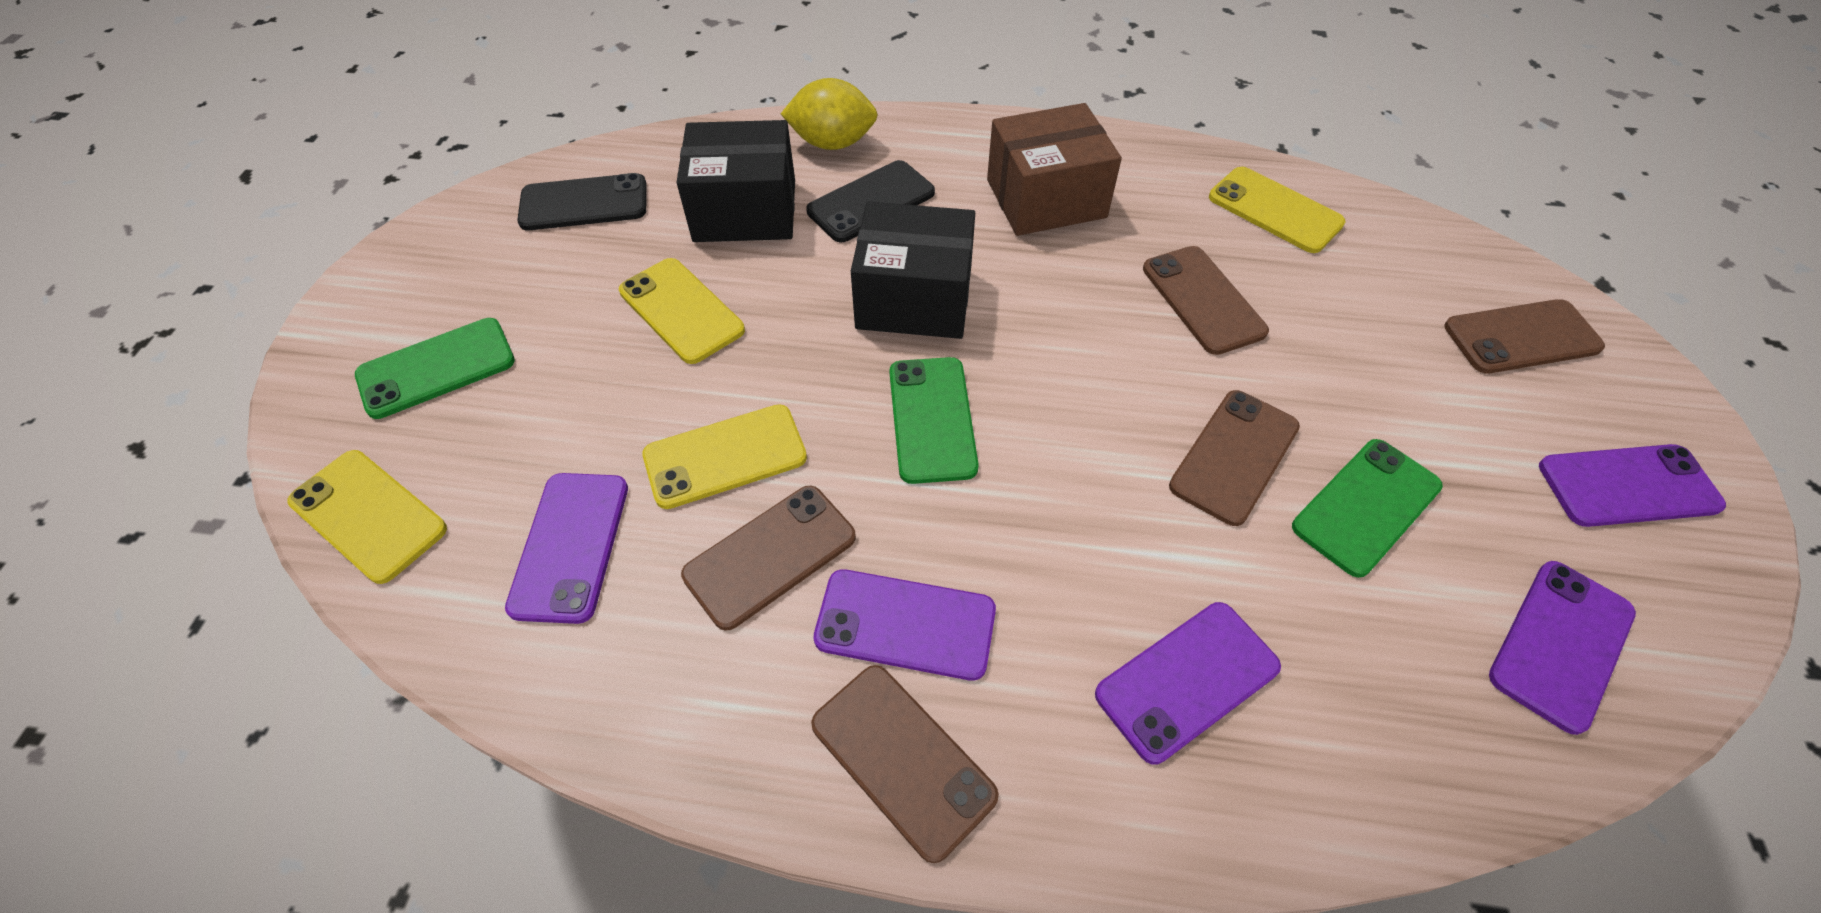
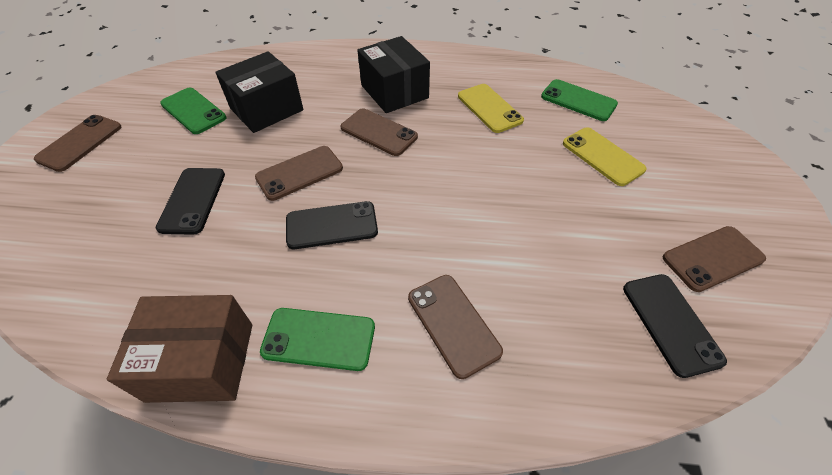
black phone: 2 -> 3
purple phone: 5 -> 0
yellow lemon: 1 -> 0
yellow phone: 4 -> 2

